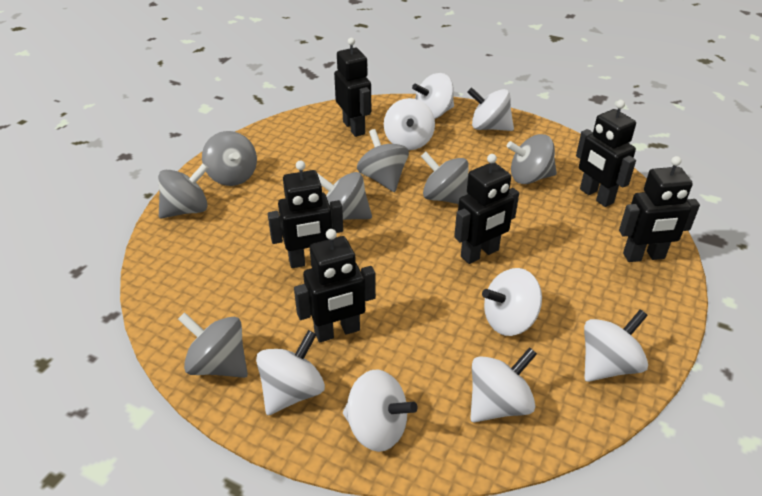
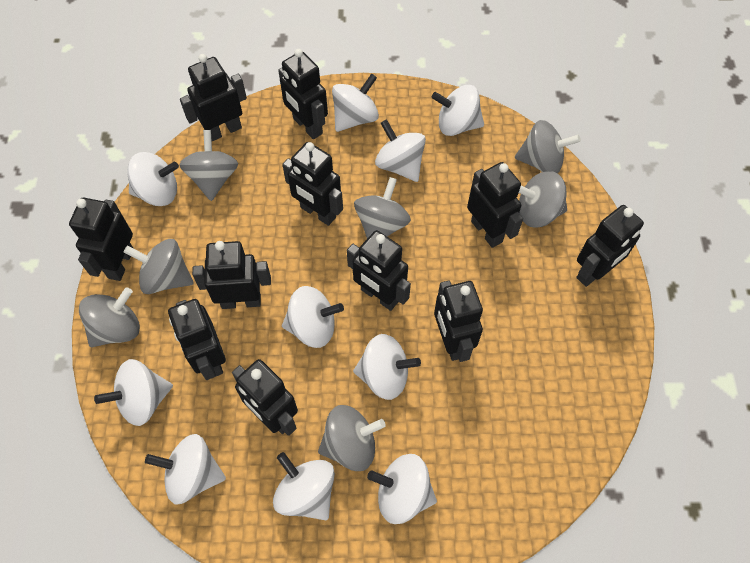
black robot: 6 -> 11
white spinning top: 8 -> 10

